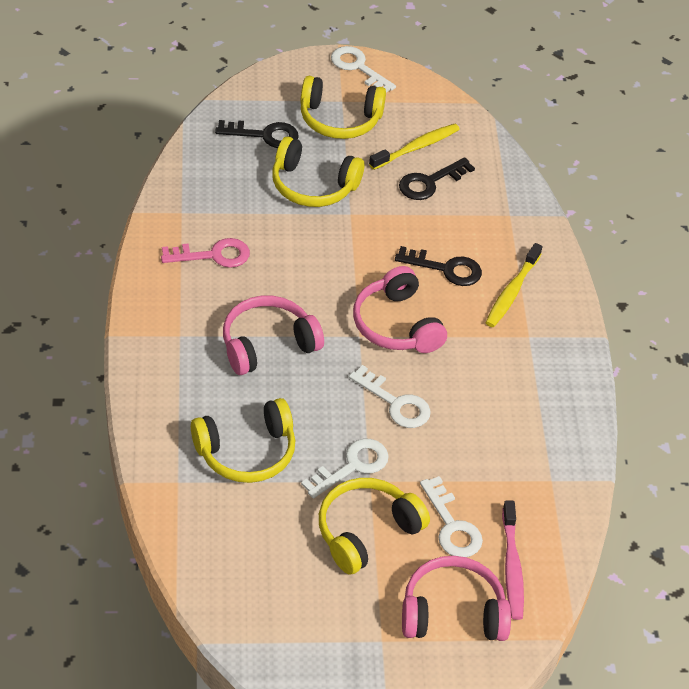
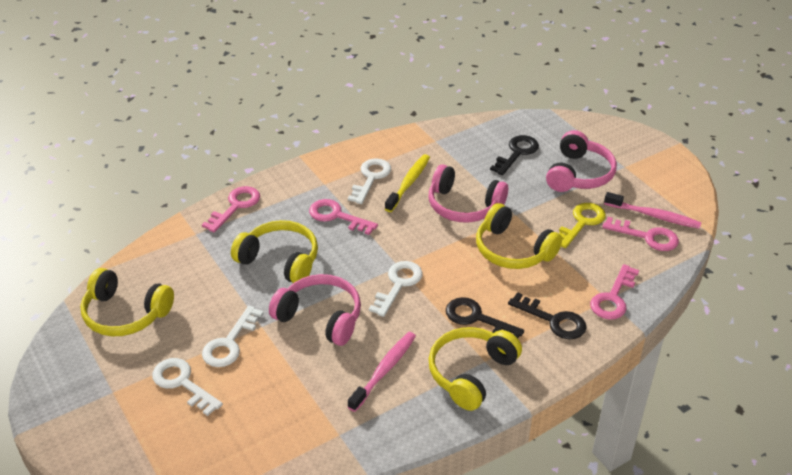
pink key: 1 -> 4
pink toothbrush: 1 -> 2
yellow key: 0 -> 1
yellow toothbrush: 2 -> 1

